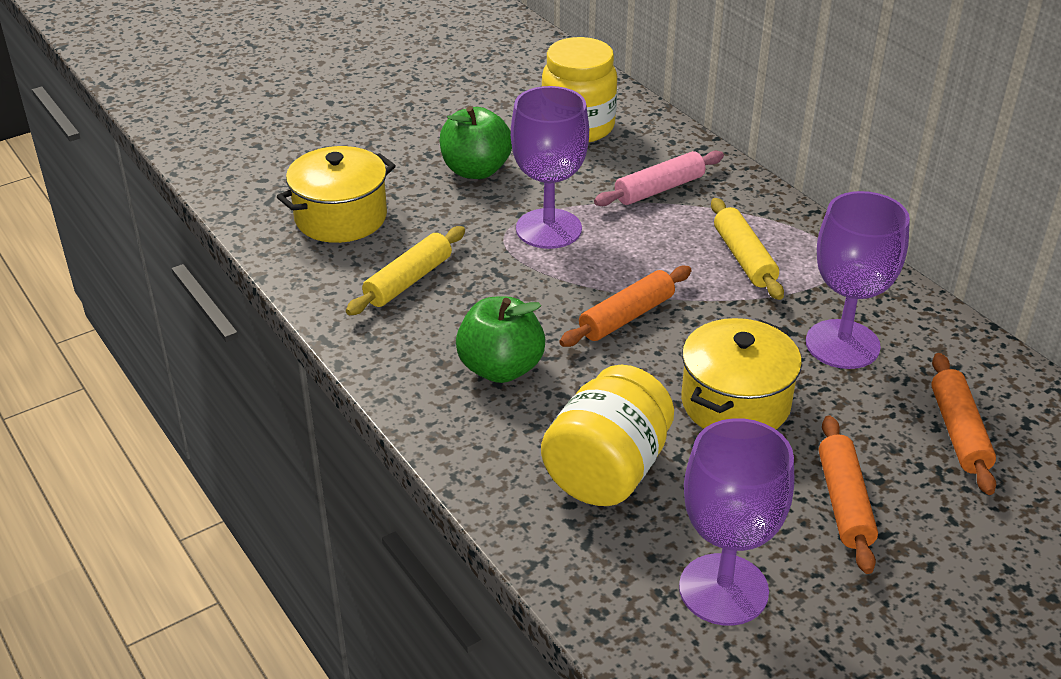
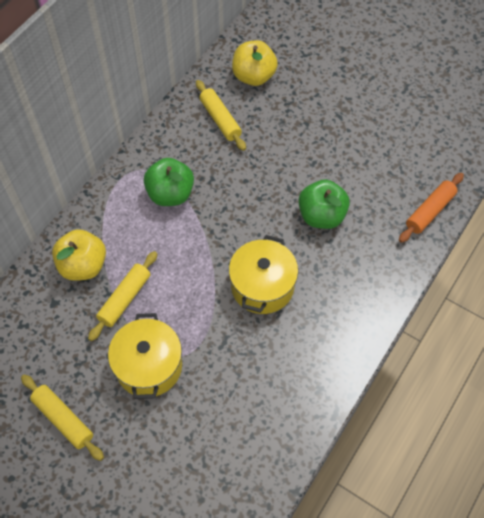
orange rolling pin: 3 -> 1
pink rolling pin: 1 -> 0
purple goblet: 3 -> 0
yellow apple: 0 -> 2
yellow jar: 2 -> 0
yellow rolling pin: 2 -> 3

